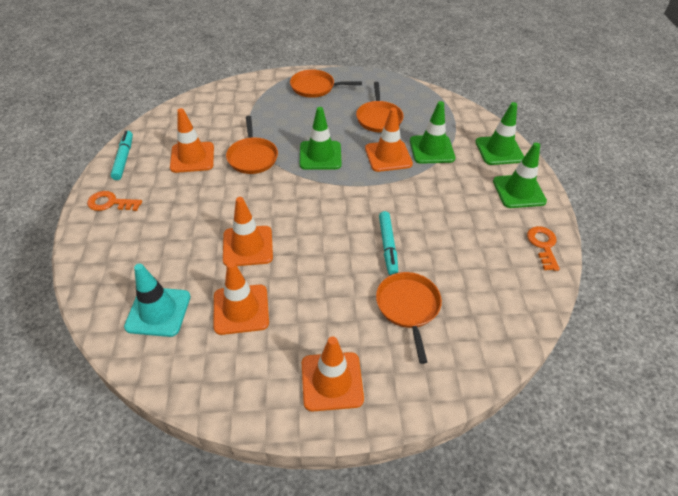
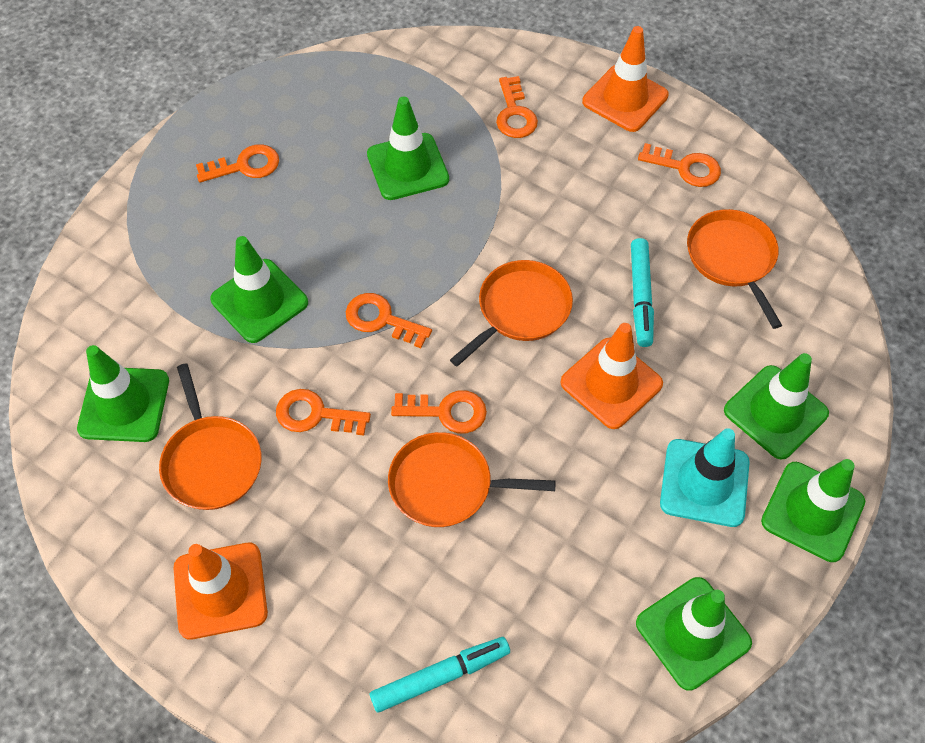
green traffic cone: 4 -> 6
orange key: 2 -> 6
orange traffic cone: 5 -> 3

